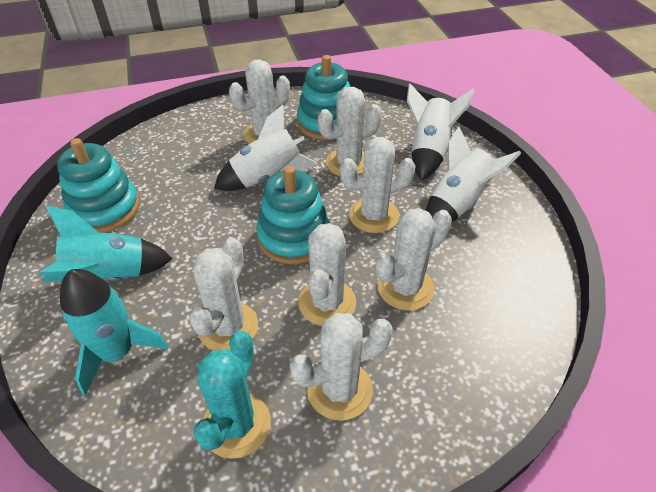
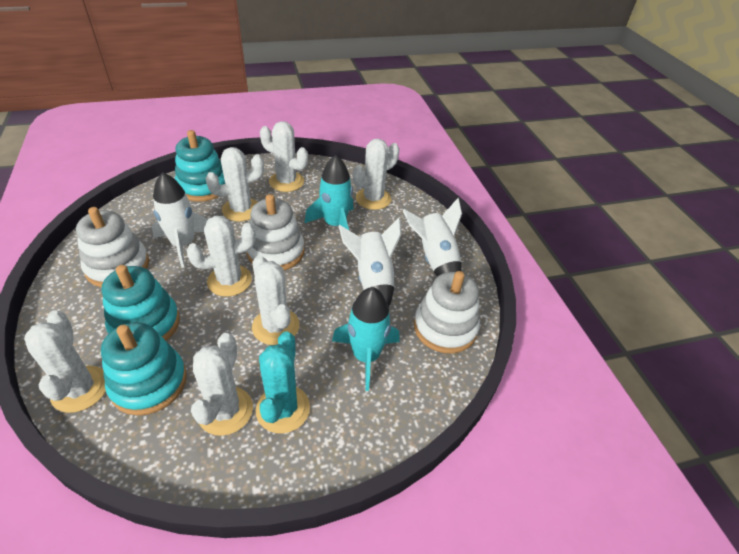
white stacking toy: 0 -> 3

